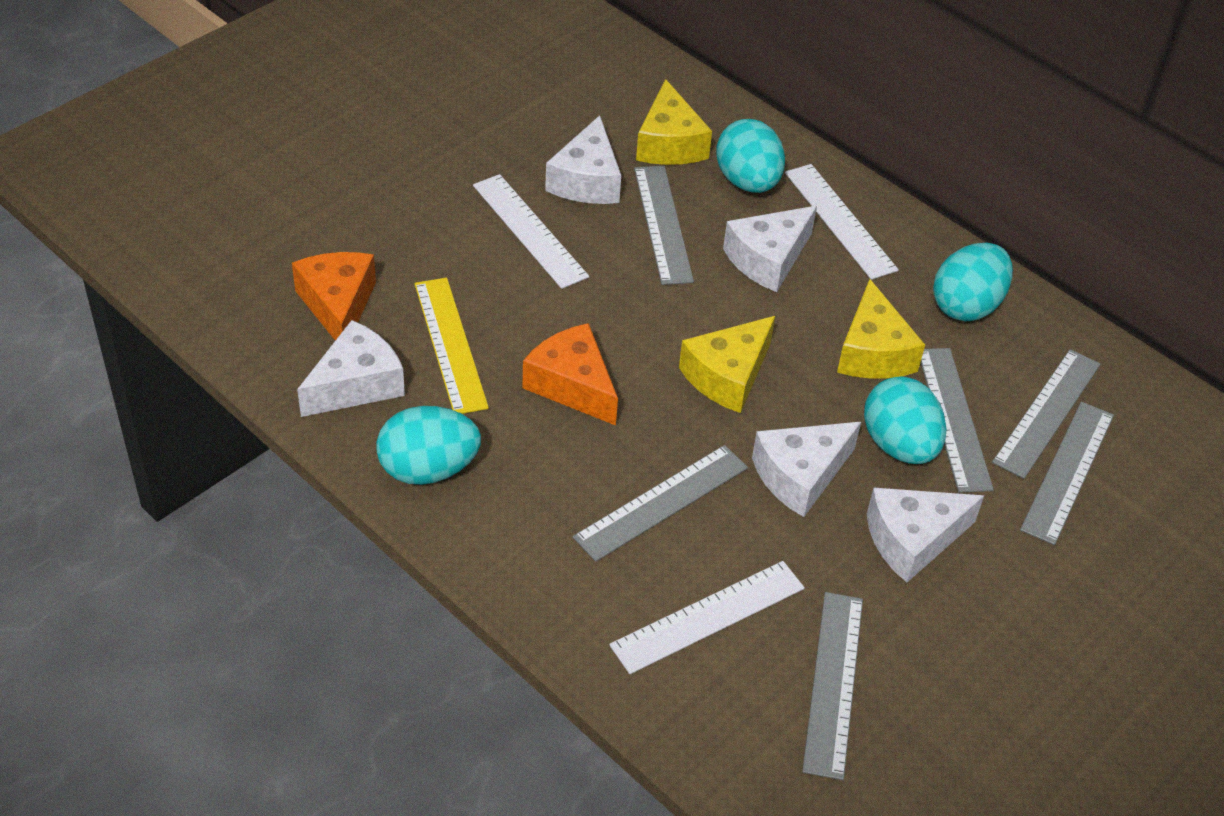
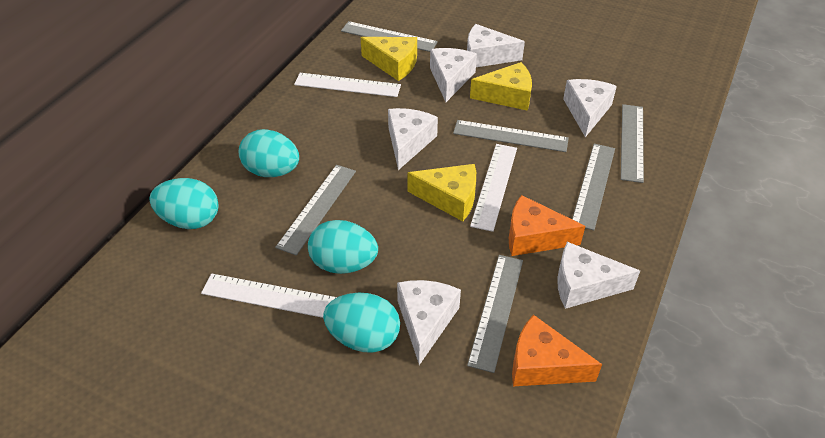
white cheese: 5 -> 6
yellow ruler: 1 -> 0

